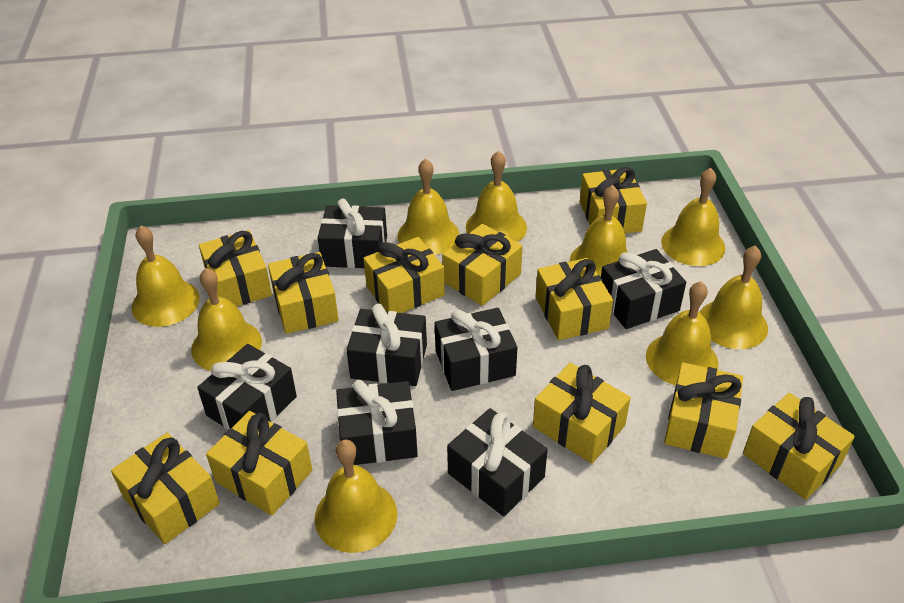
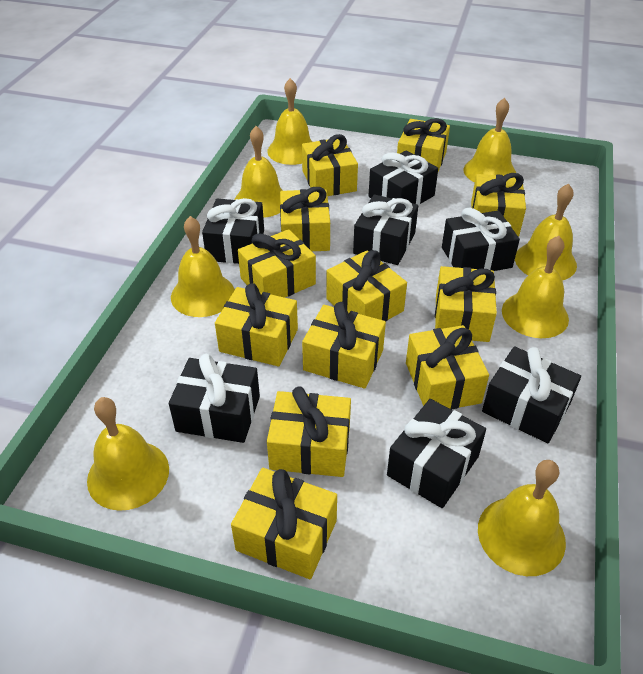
yellow bell: 9 -> 8
yellow gift: 11 -> 12

